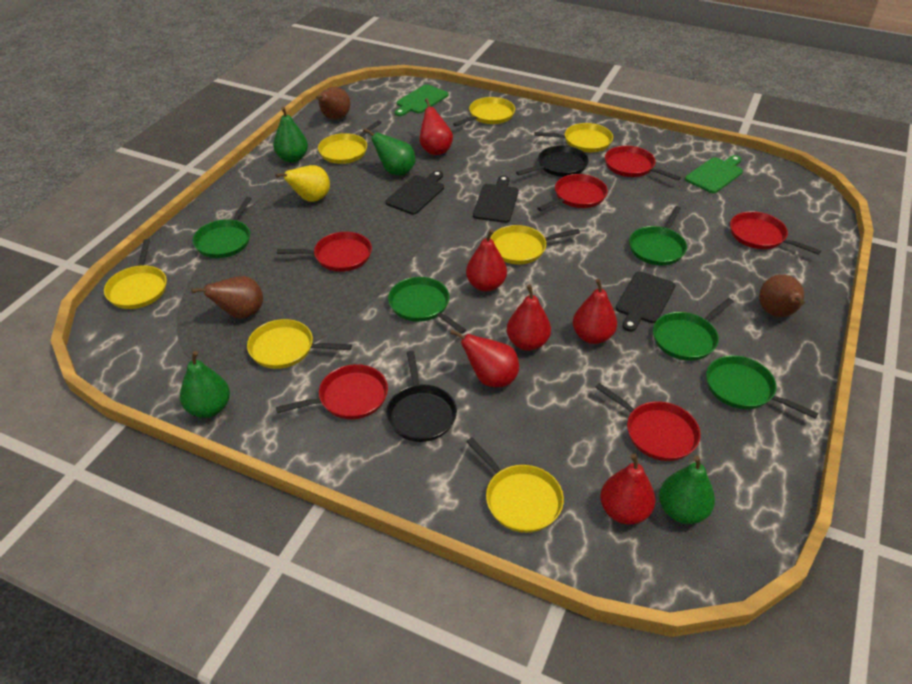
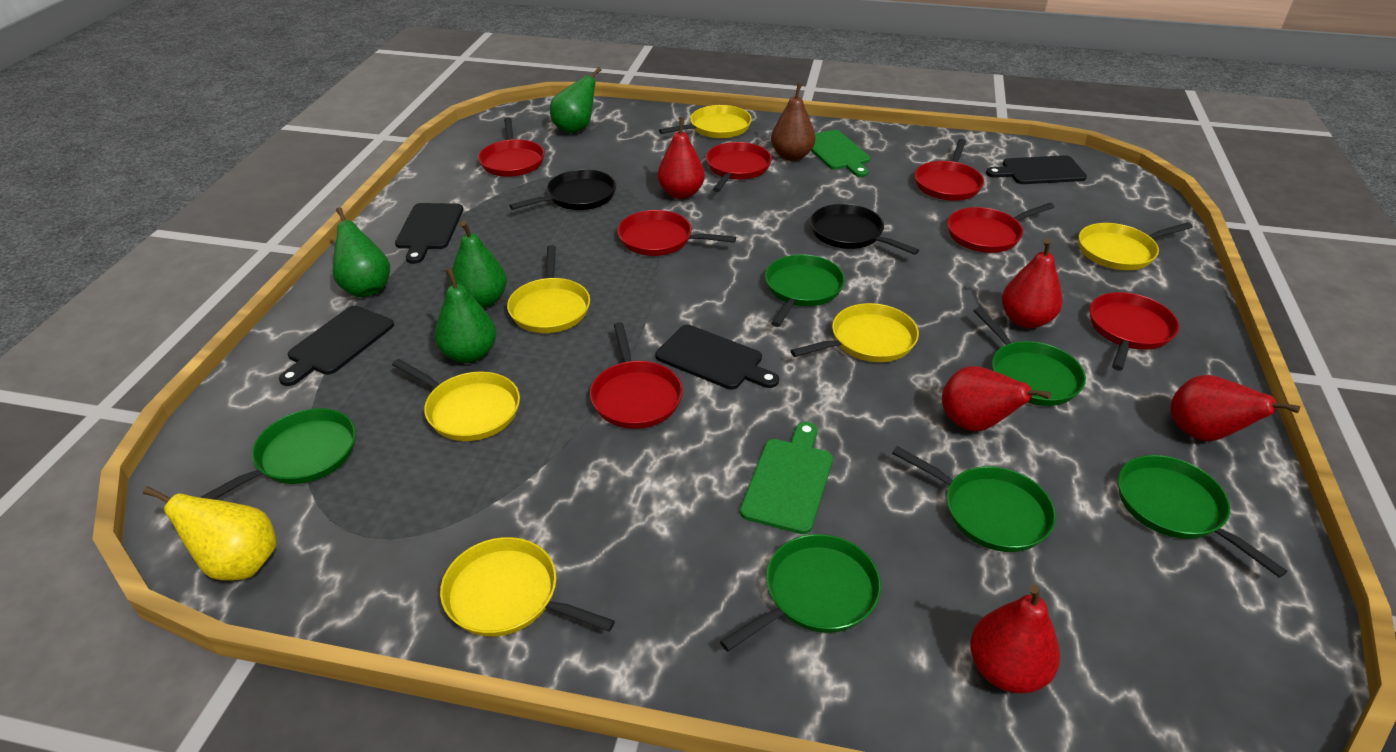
black cutting board: 3 -> 4
brown pear: 3 -> 1
green pan: 5 -> 6
red pan: 6 -> 7
red pear: 6 -> 5
yellow pan: 7 -> 6

